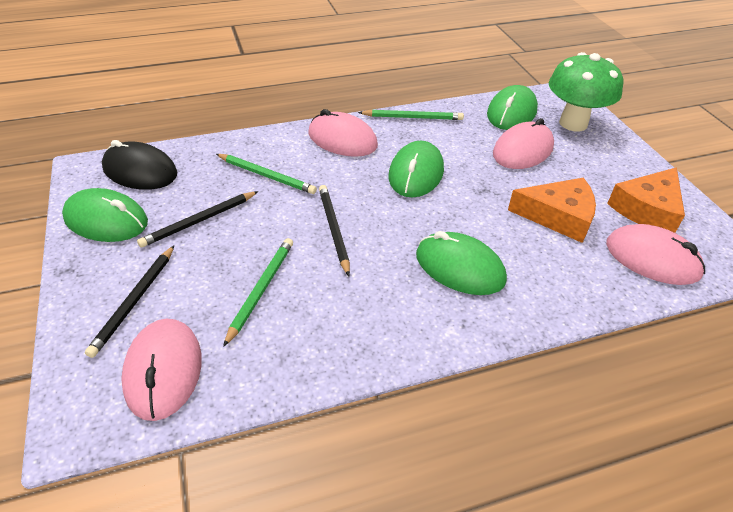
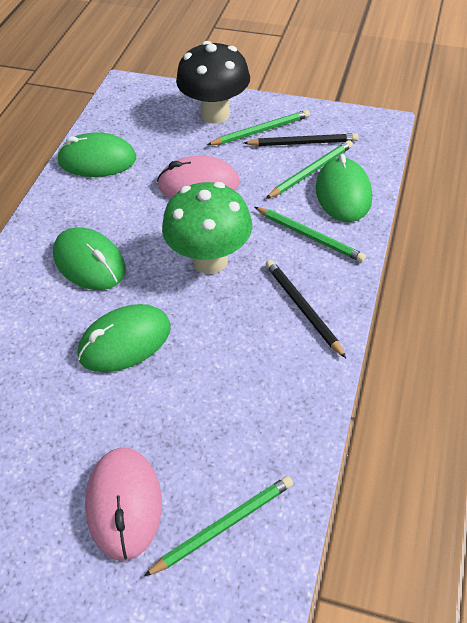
black mouse: 1 -> 0
black mushroom: 0 -> 1
black pencil: 3 -> 2
green pencil: 3 -> 4
orange cheese: 2 -> 0
pink mouse: 4 -> 2

